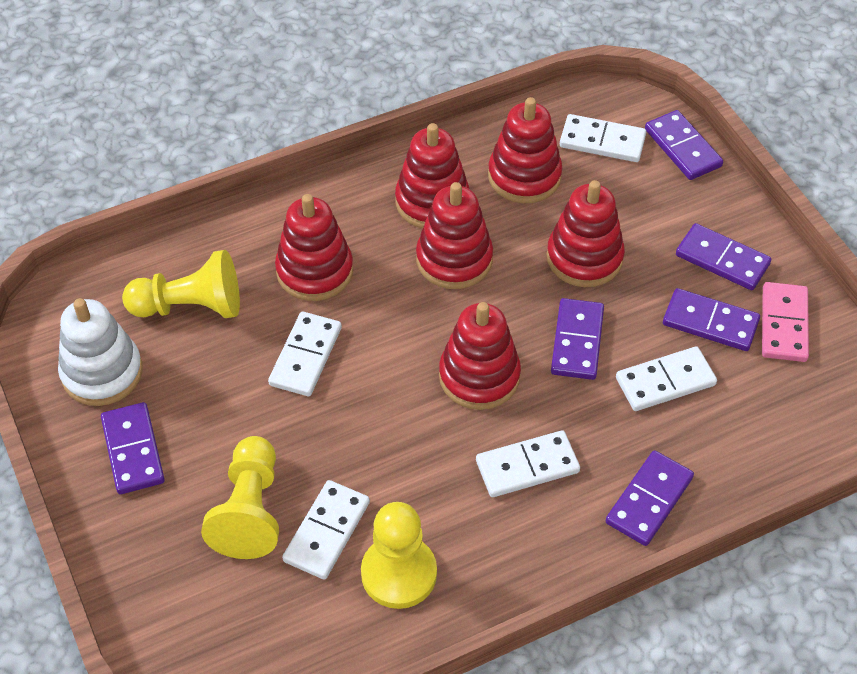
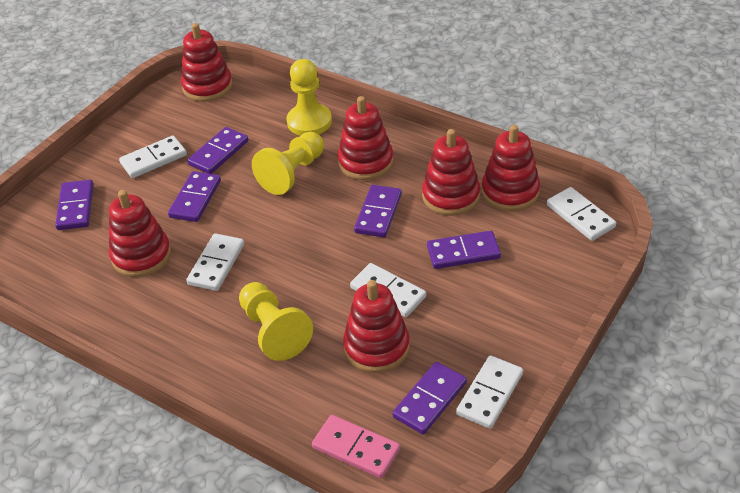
white stacking toy: 1 -> 0

